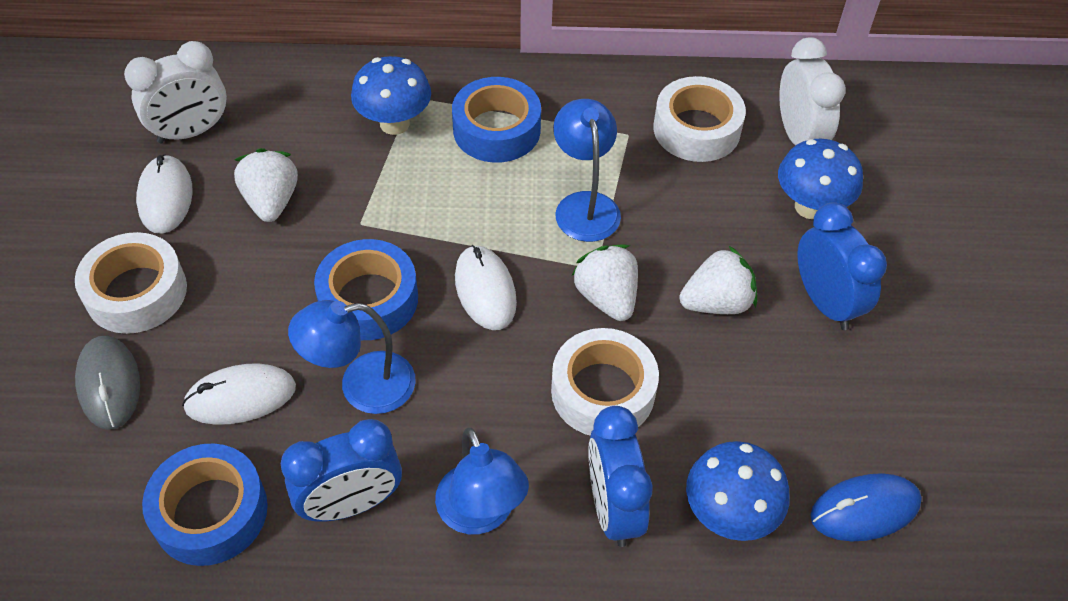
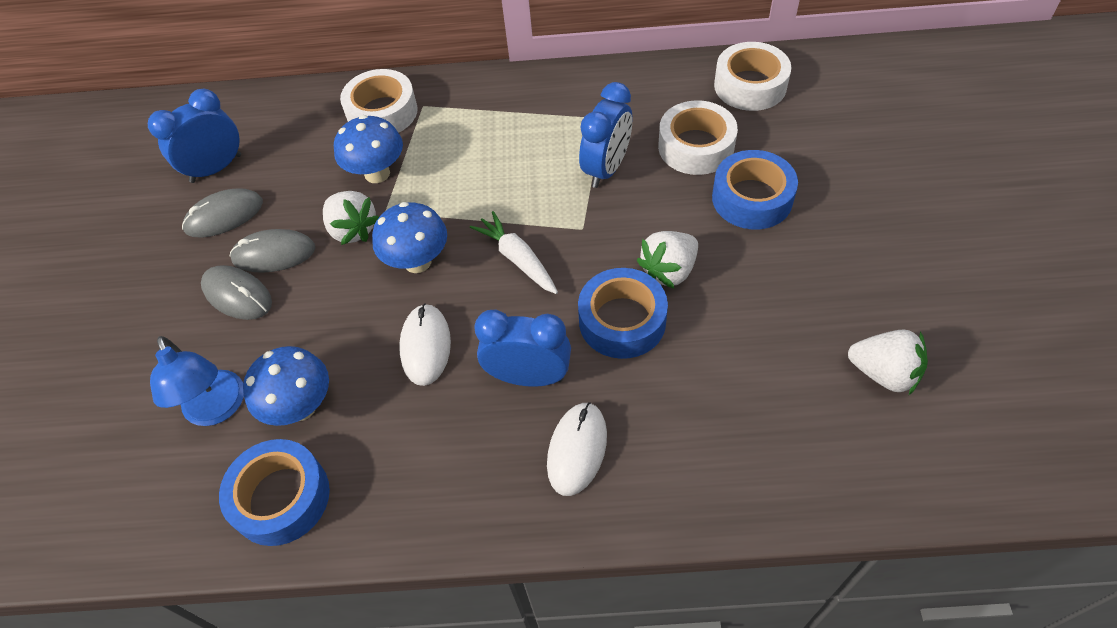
blue lamp: 3 -> 1
blue mouse: 1 -> 0
grey mouse: 1 -> 3
white carrot: 0 -> 1
white clock: 2 -> 0
white mouse: 3 -> 2

